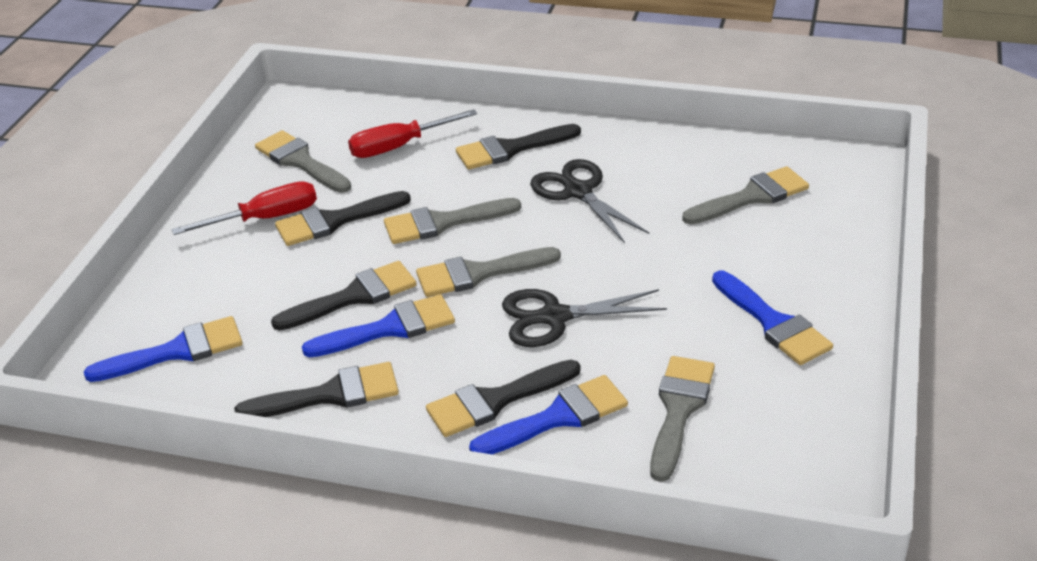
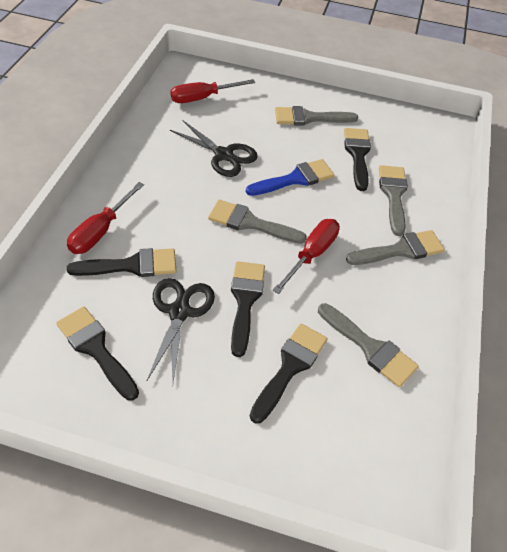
blue brush: 4 -> 1
red screwdriver: 2 -> 3

